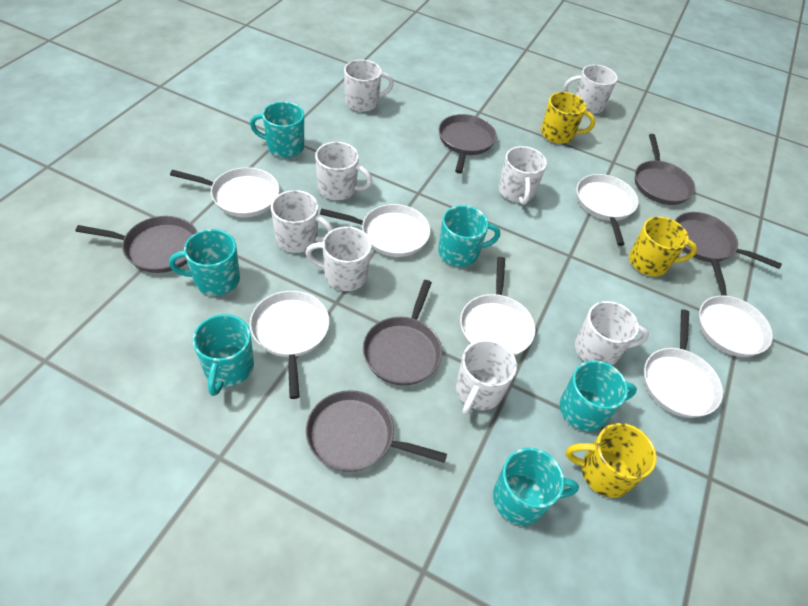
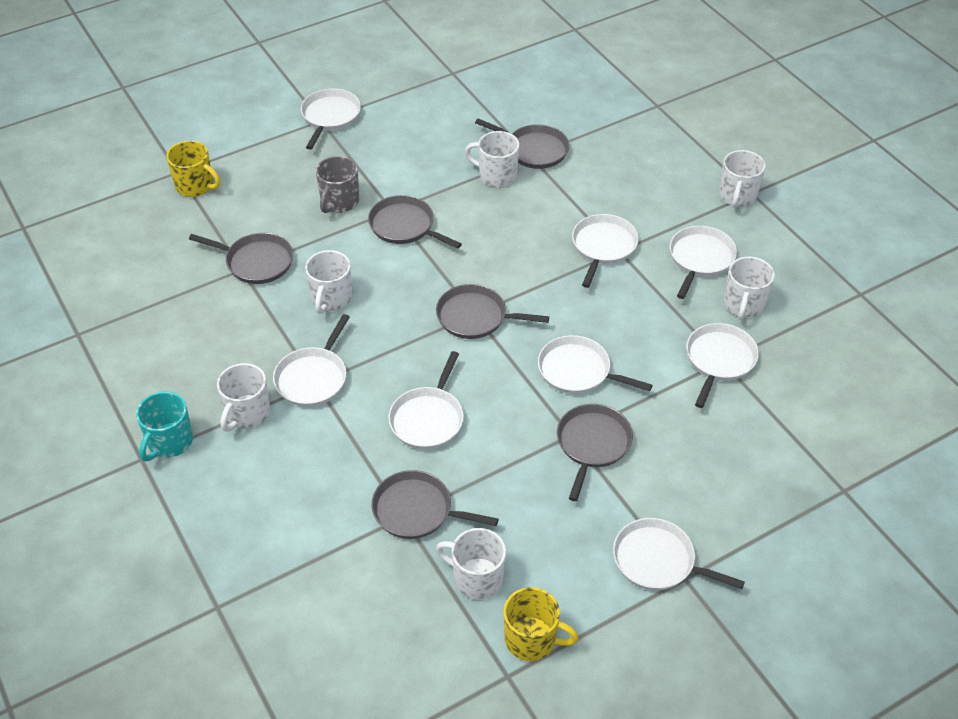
grey mug: 0 -> 1
turquoise mug: 6 -> 1
white mug: 8 -> 6
white pan: 7 -> 8
yellow mug: 3 -> 2

